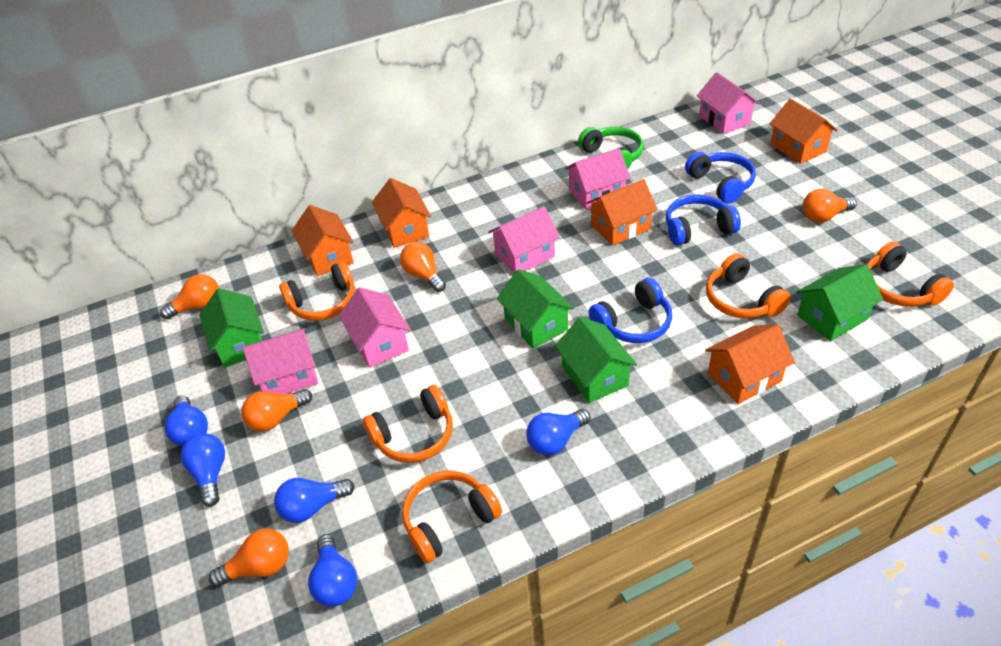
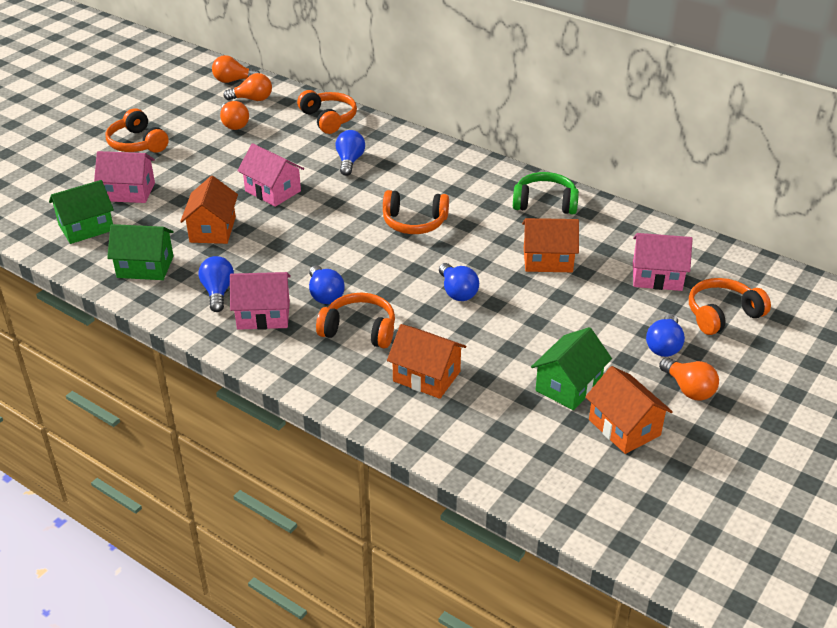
blue headphones: 3 -> 0
green house: 4 -> 3
orange house: 5 -> 4
orange light bulb: 5 -> 4
pink house: 5 -> 4

